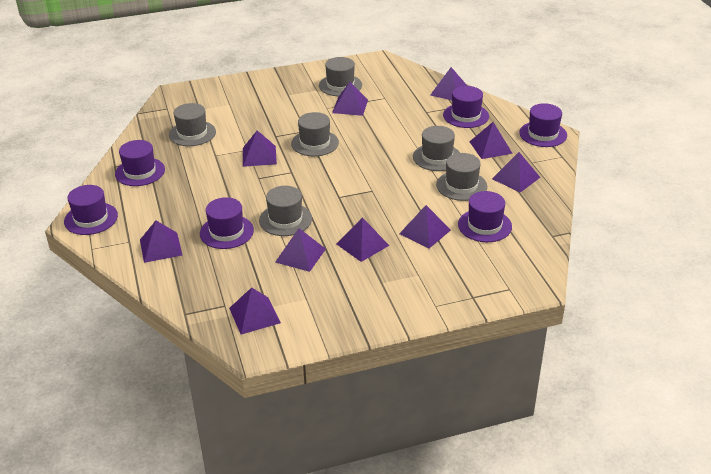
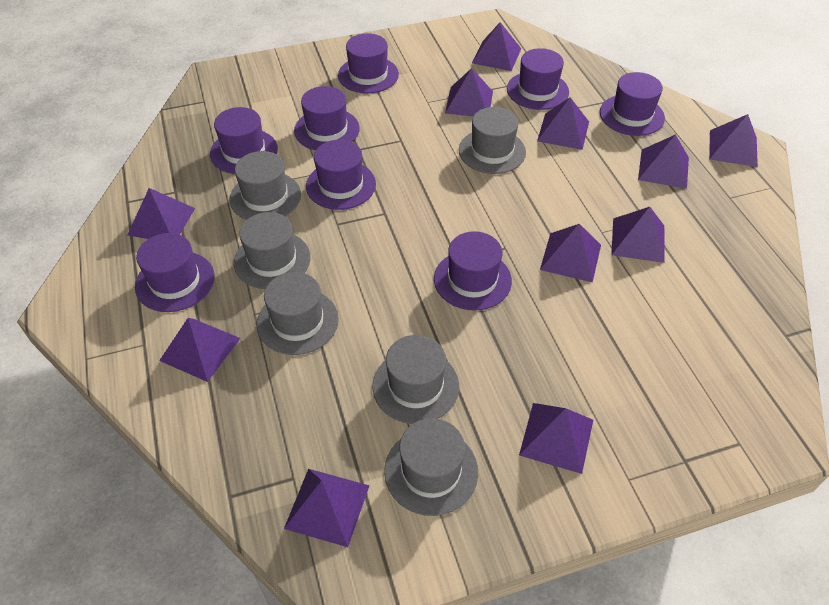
purple hat: 6 -> 8
purple pyramid: 10 -> 11

